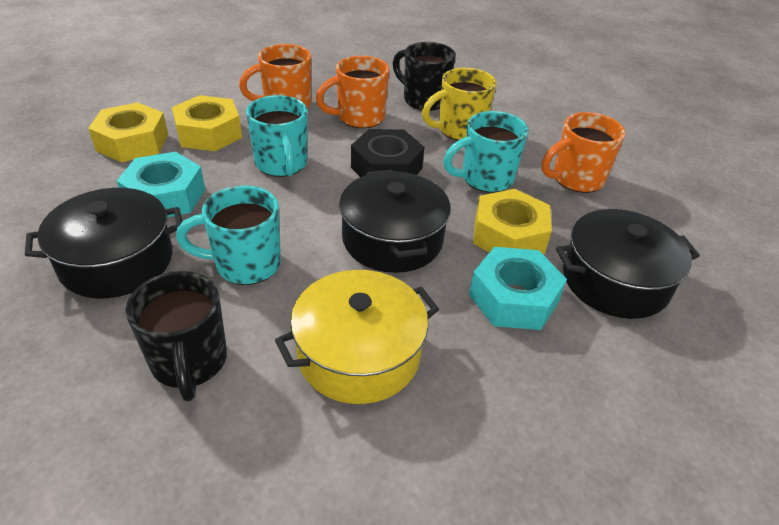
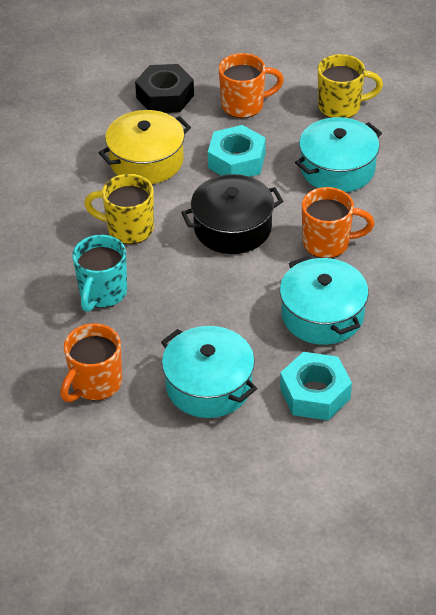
black mug: 2 -> 0
black pot: 3 -> 1
turquoise mug: 3 -> 1
turquoise pot: 0 -> 3
yellow mug: 1 -> 2
yellow nut: 3 -> 0

